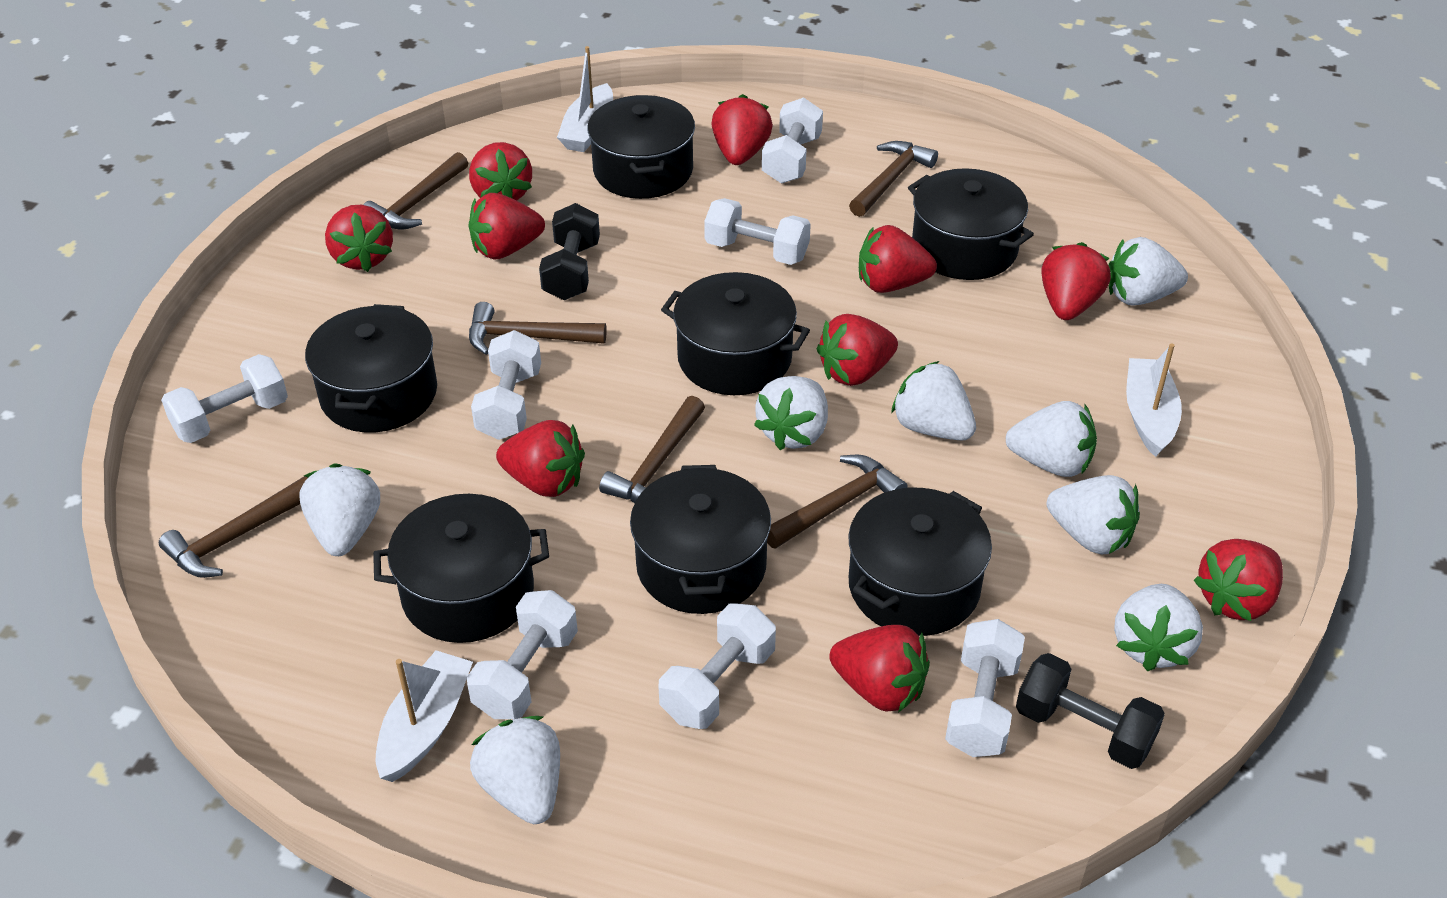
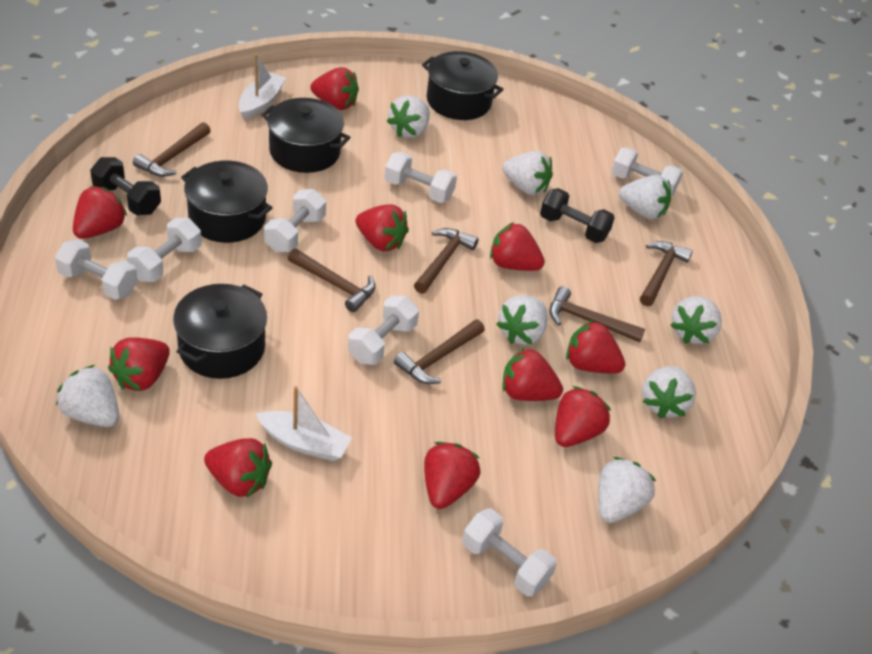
black pot: 7 -> 4
white boat: 3 -> 2

